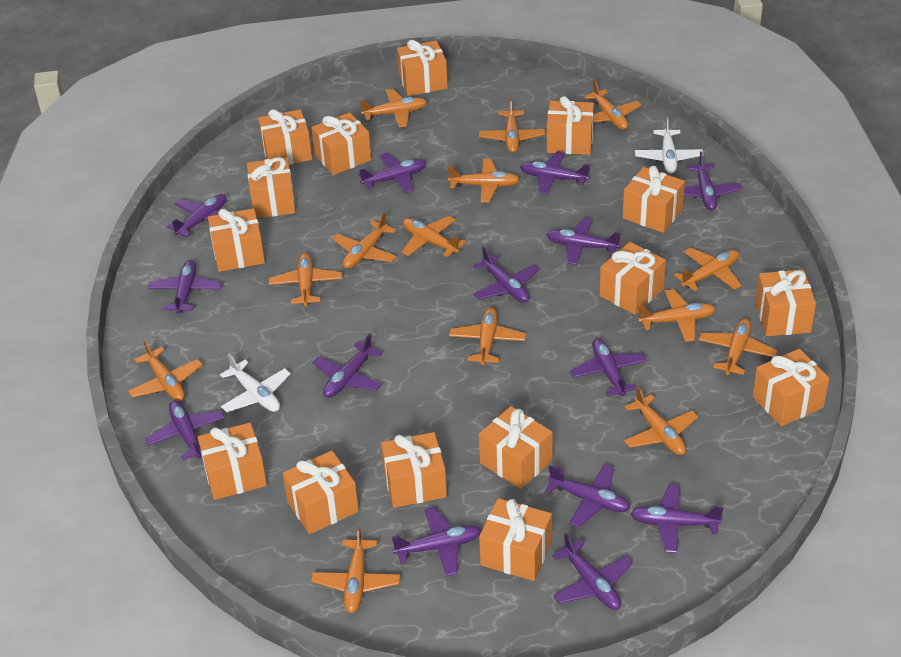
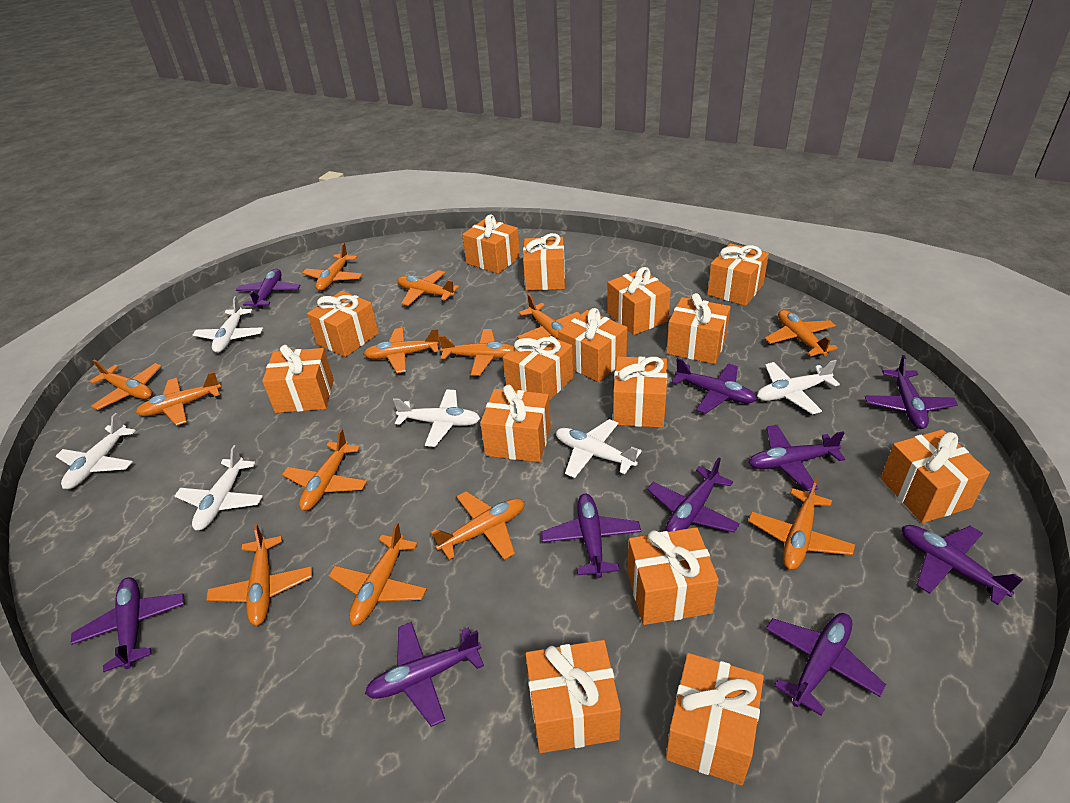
orange plane: 14 -> 13
purple plane: 14 -> 10
white plane: 2 -> 6

